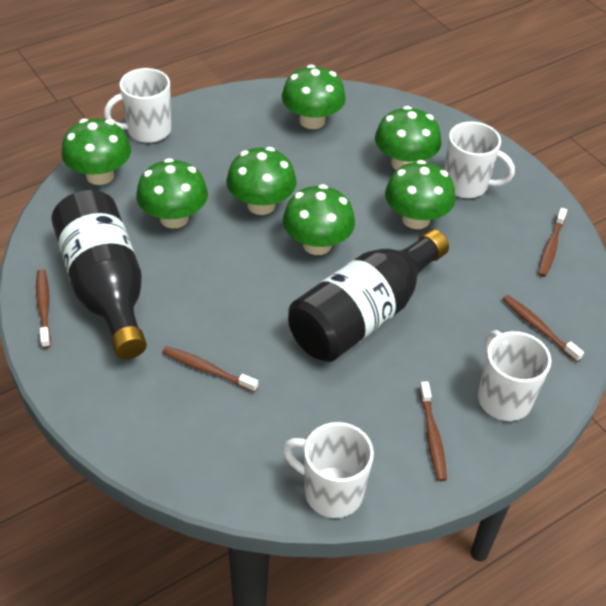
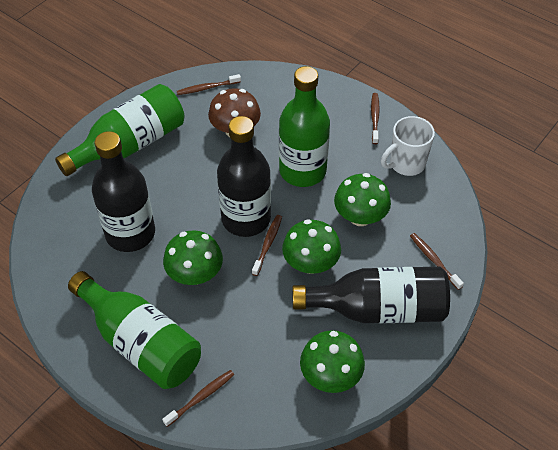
black bottle: 2 -> 3
brown mushroom: 0 -> 1
green bottle: 0 -> 3
green mushroom: 7 -> 4
white mug: 4 -> 1

